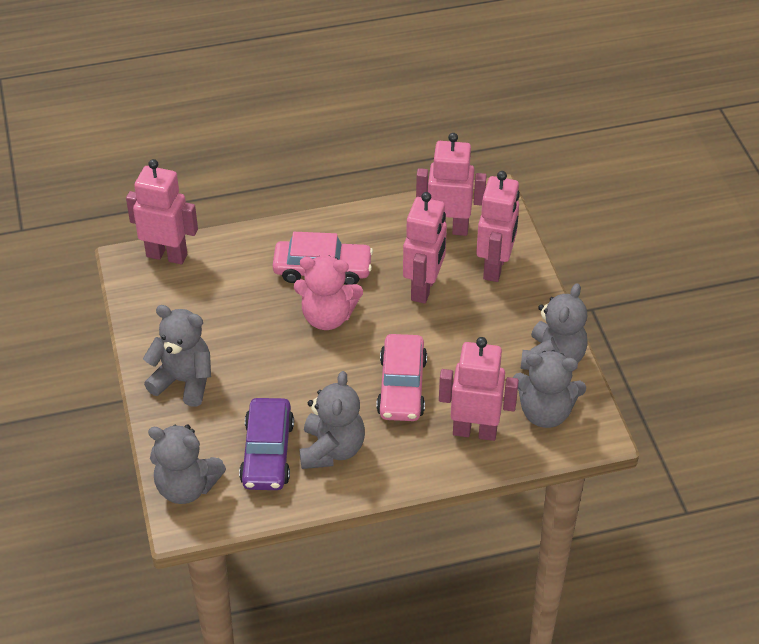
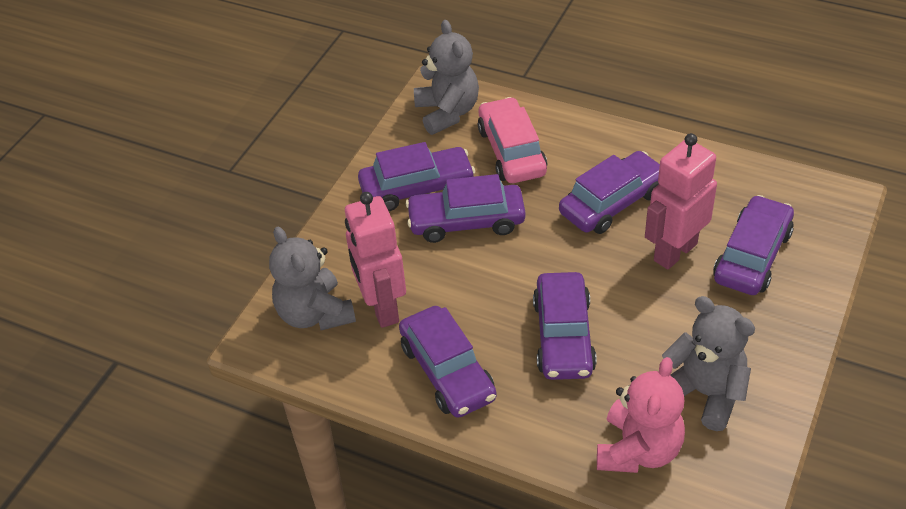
grey teddy bear: 5 -> 3
pink car: 2 -> 1
pink robot: 5 -> 2
purple car: 1 -> 6

